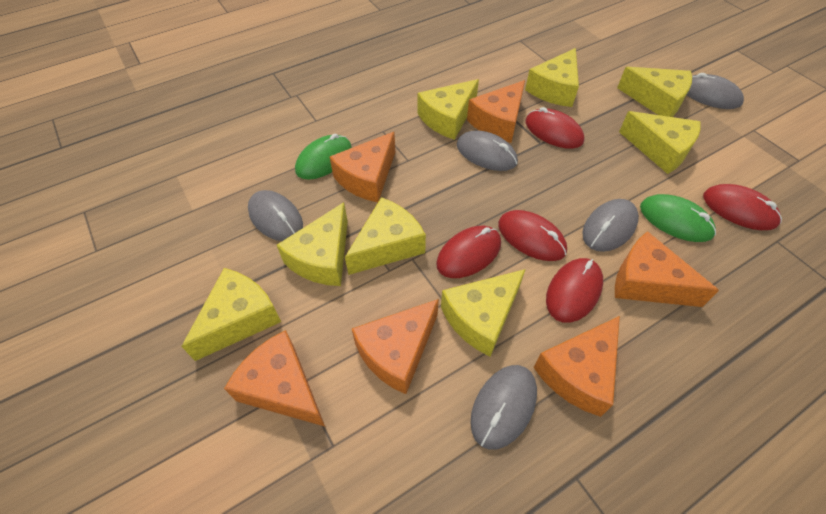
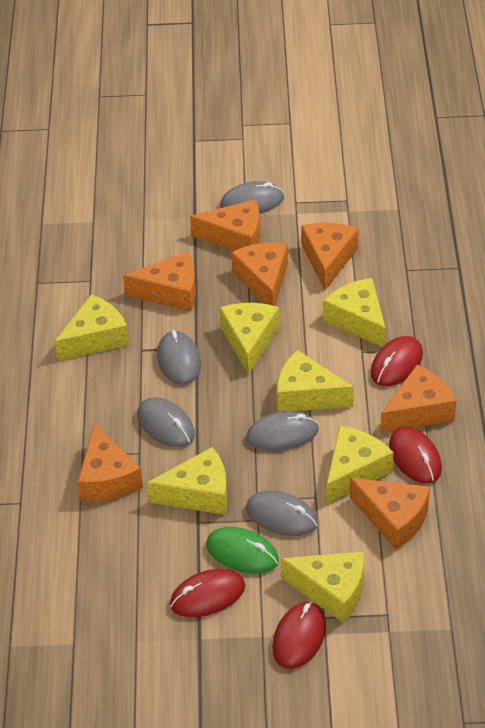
green mouse: 2 -> 1
orange cheese: 6 -> 7
red mouse: 5 -> 4
yellow cheese: 8 -> 7

